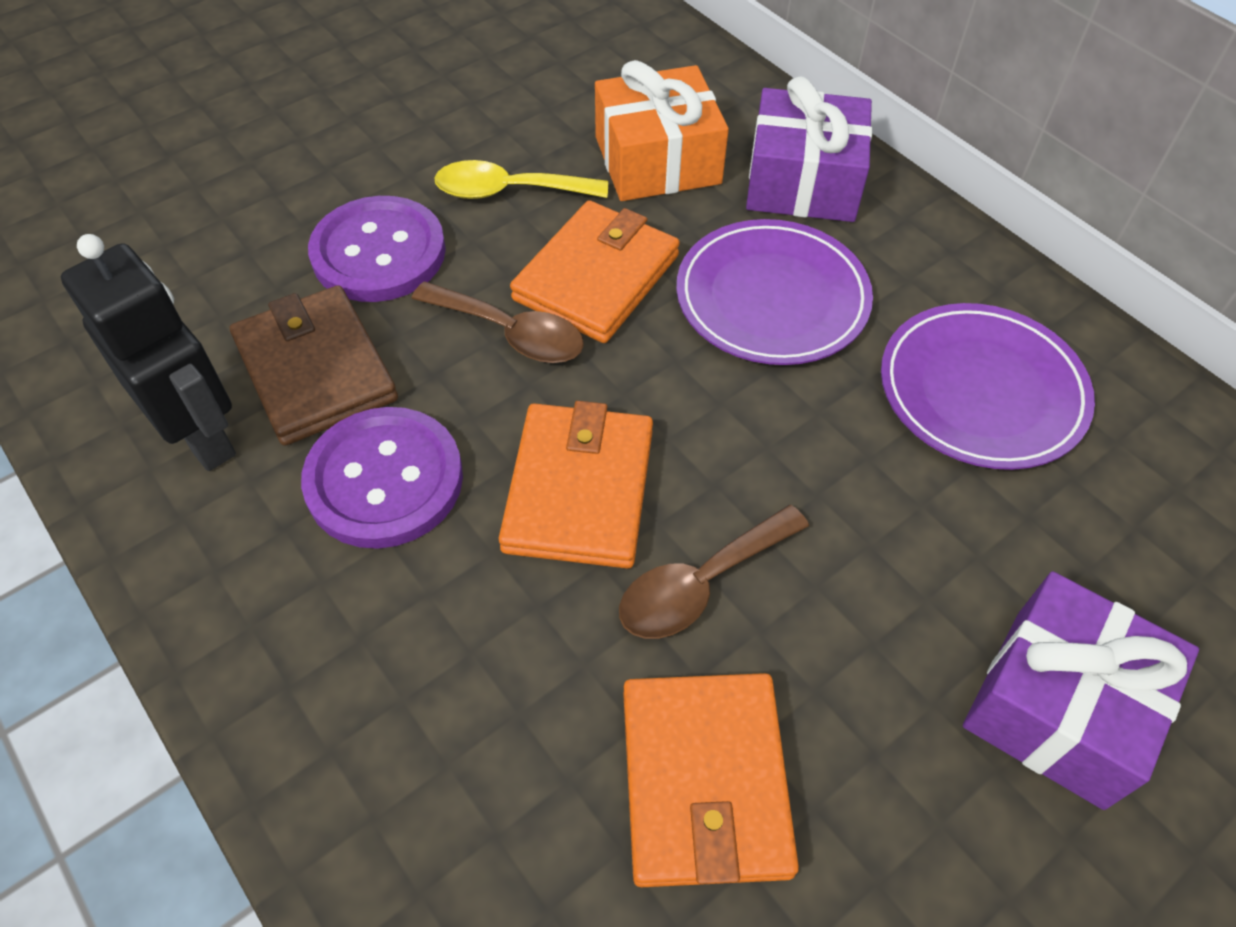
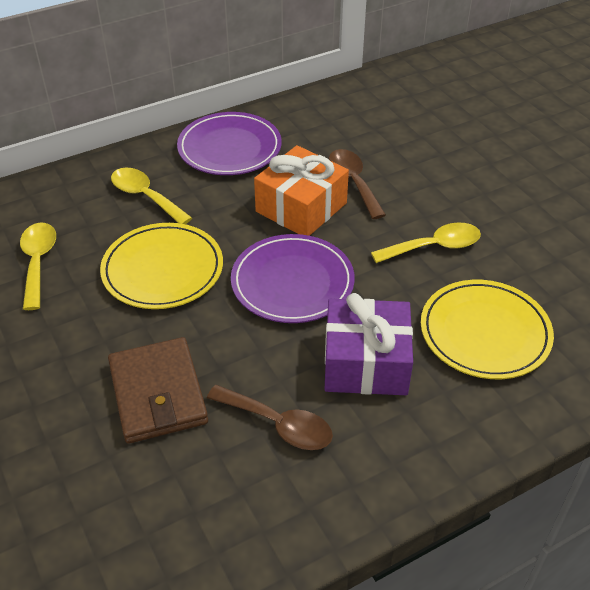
black robot: 1 -> 0
orange wallet: 3 -> 0
purple button: 2 -> 0
purple gift: 2 -> 1
yellow plate: 0 -> 2
yellow spoon: 1 -> 3

